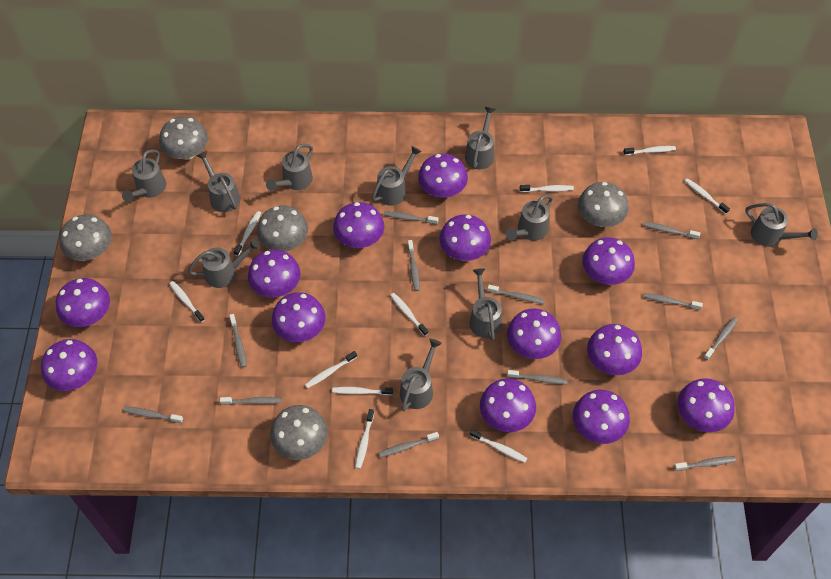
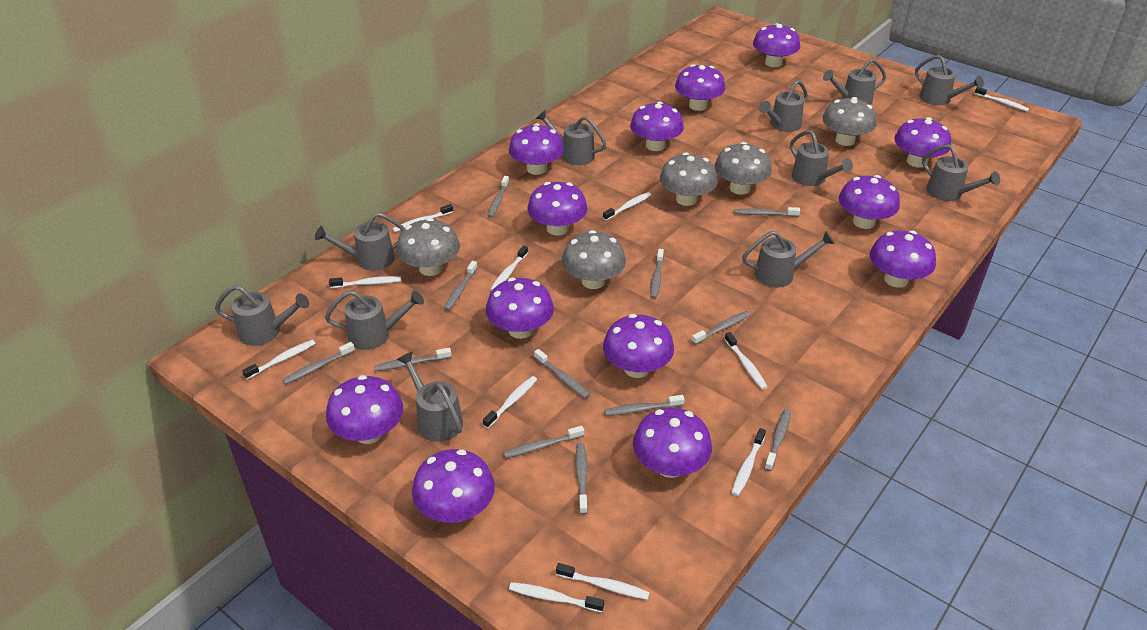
grey watering can: 10 -> 11
white toothbrush: 10 -> 11

